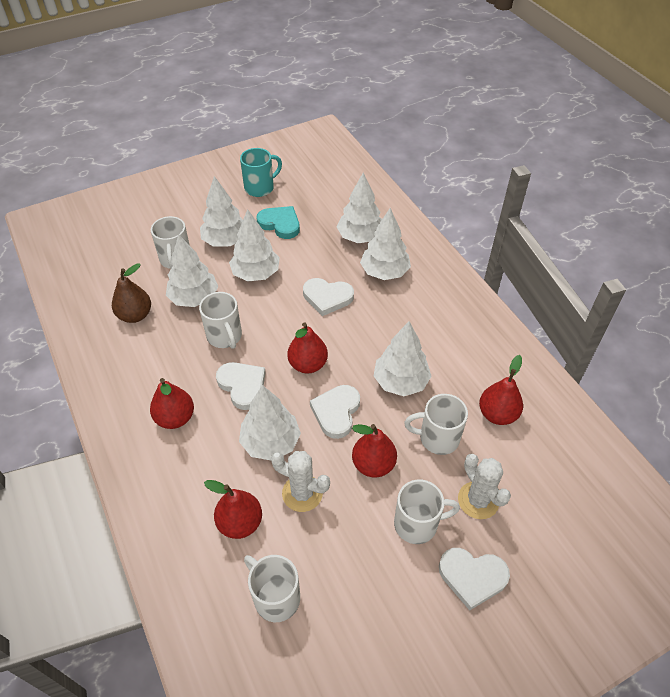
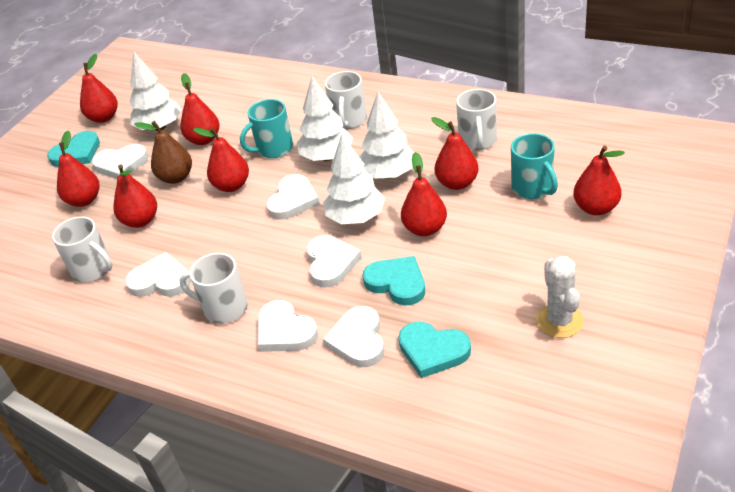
red pear: 5 -> 8
turquoise heart: 1 -> 3
turquoise mug: 1 -> 2
white cactus: 2 -> 1
white heart: 4 -> 6
white mug: 5 -> 4
white tree: 7 -> 4

